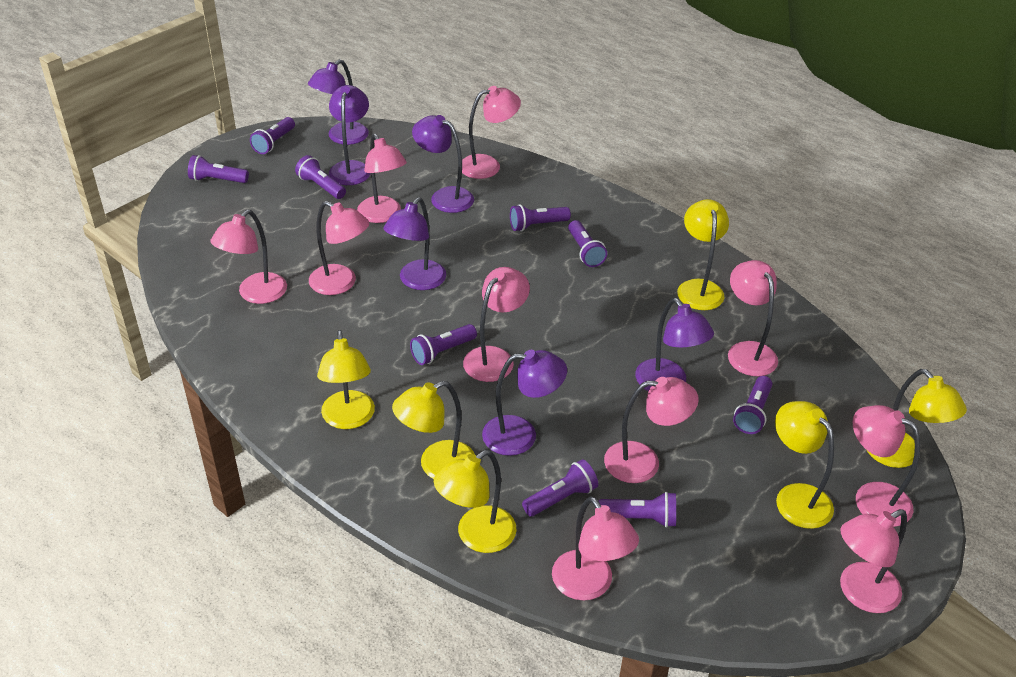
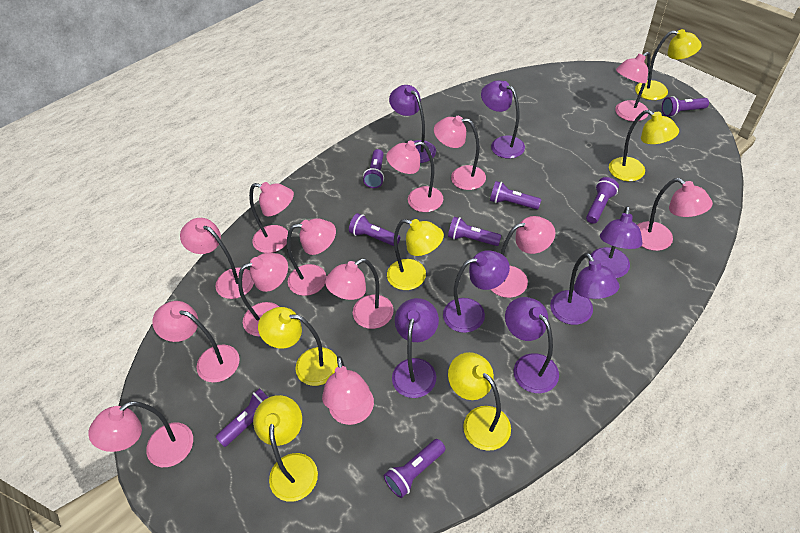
pink lamp: 10 -> 13
purple flashlight: 9 -> 8
purple lamp: 6 -> 7

